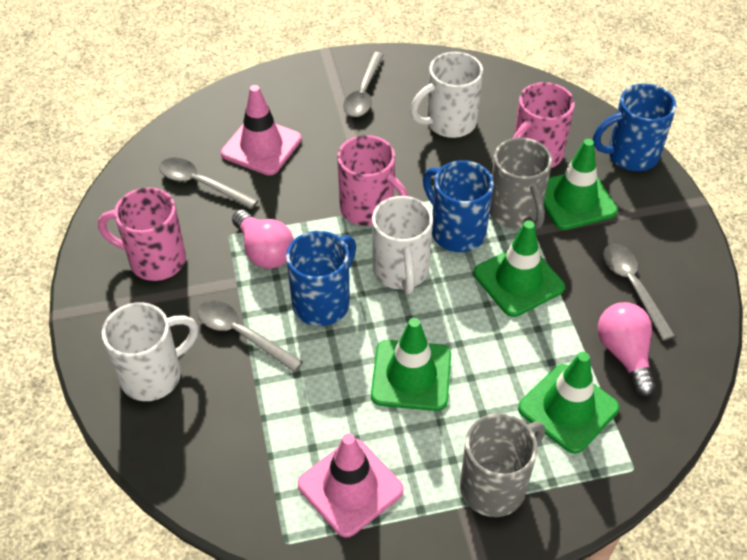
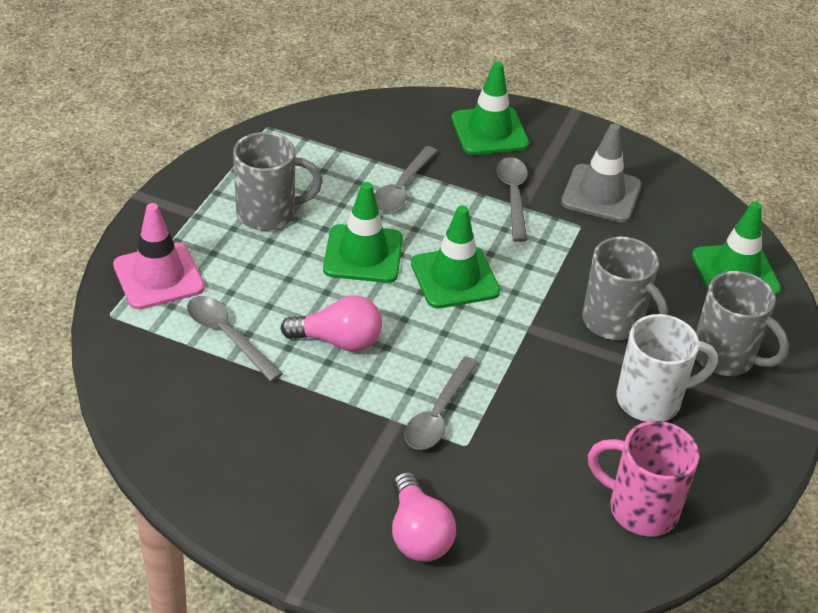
blue mug: 3 -> 0
grey mug: 2 -> 3
grey traffic cone: 0 -> 1
pink mug: 3 -> 1
pink traffic cone: 2 -> 1
white mug: 3 -> 1

